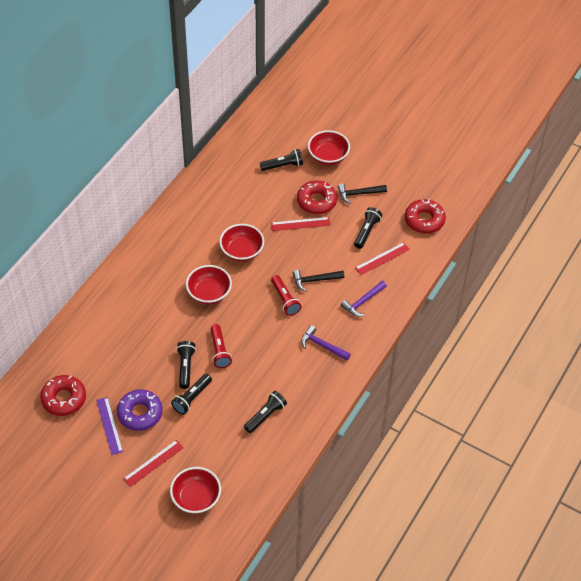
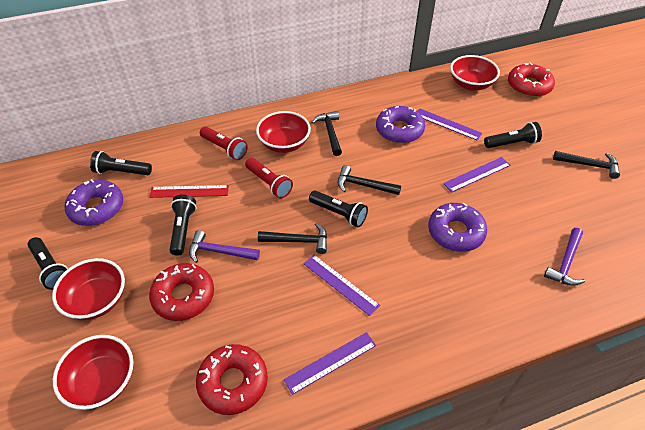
black hammer: 2 -> 4
purple donut: 1 -> 3
purple ruler: 1 -> 4
red ruler: 3 -> 1

